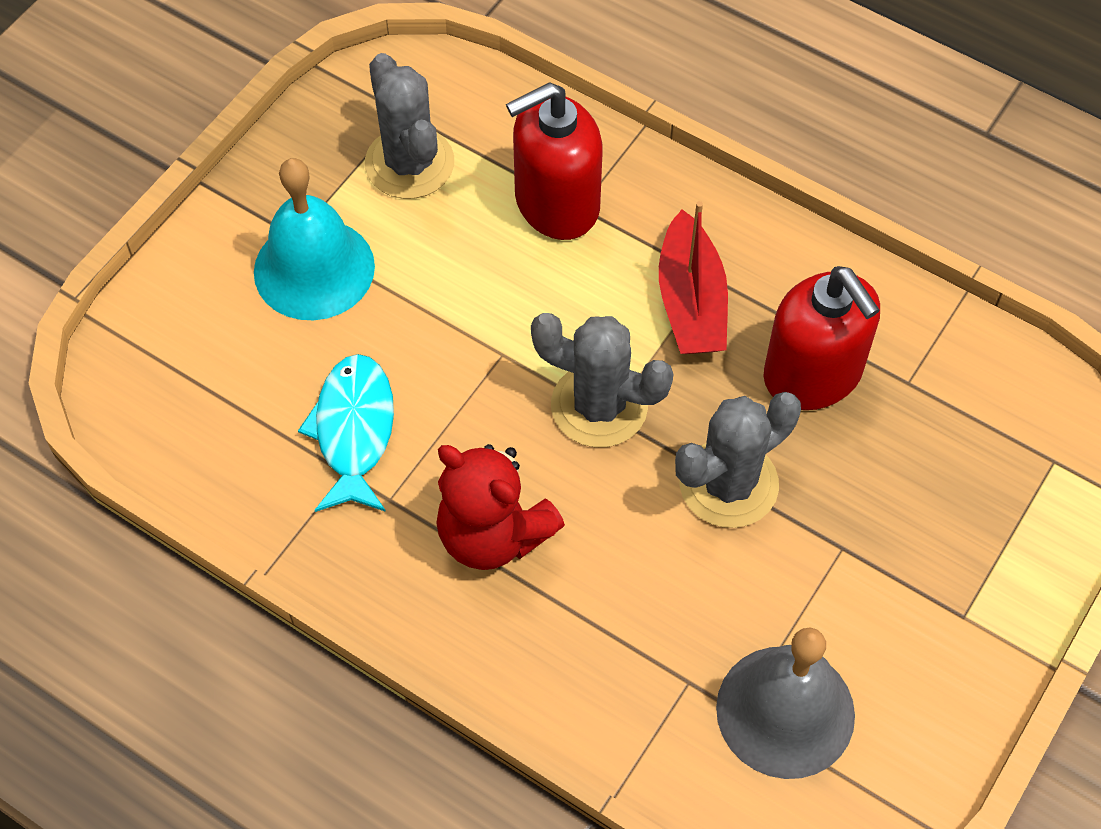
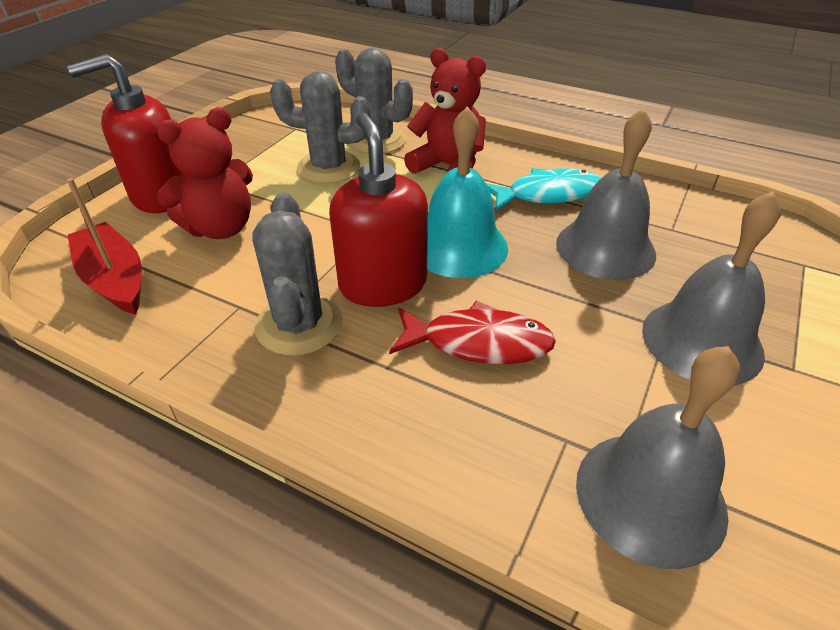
grey bell: 1 -> 3
red fish: 0 -> 1
red teddy bear: 1 -> 2

